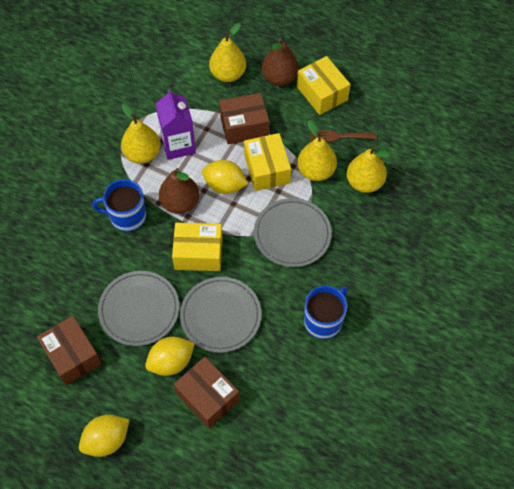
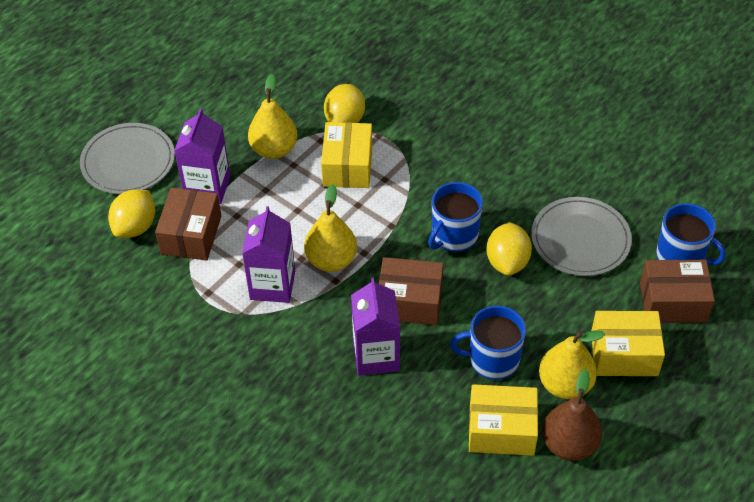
blue mug: 2 -> 3
brown fork: 1 -> 0
brown pear: 2 -> 1
grey plate: 3 -> 2
purple carton: 1 -> 3
yellow pear: 4 -> 3

